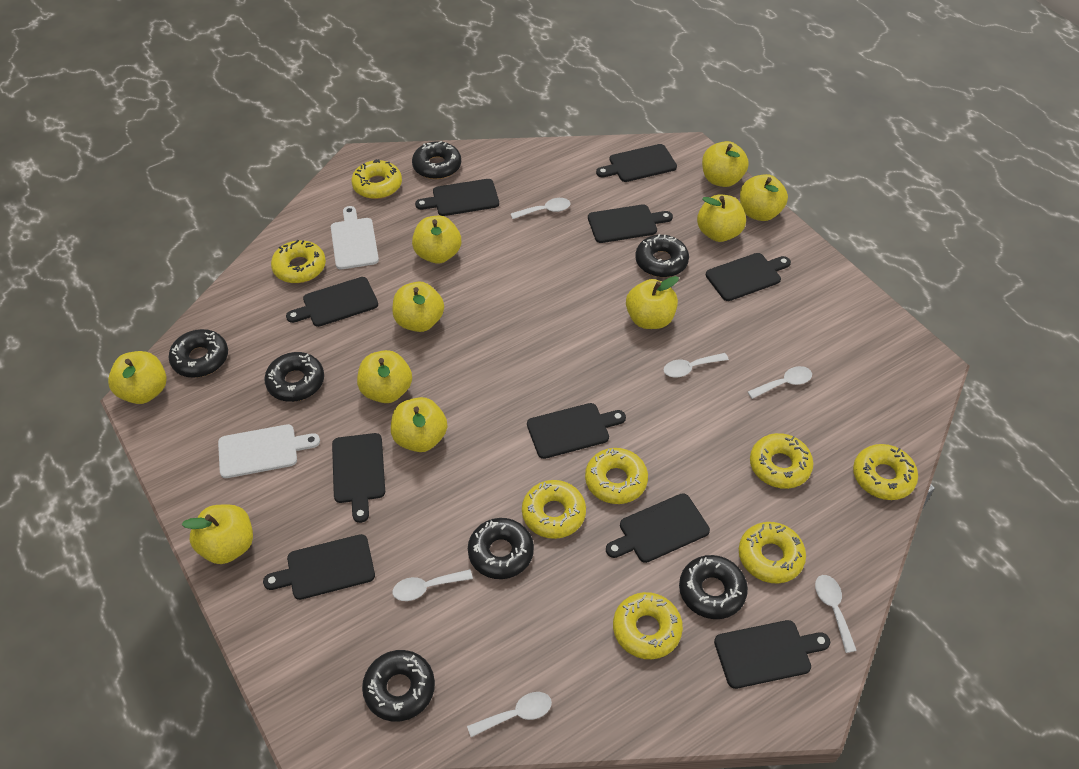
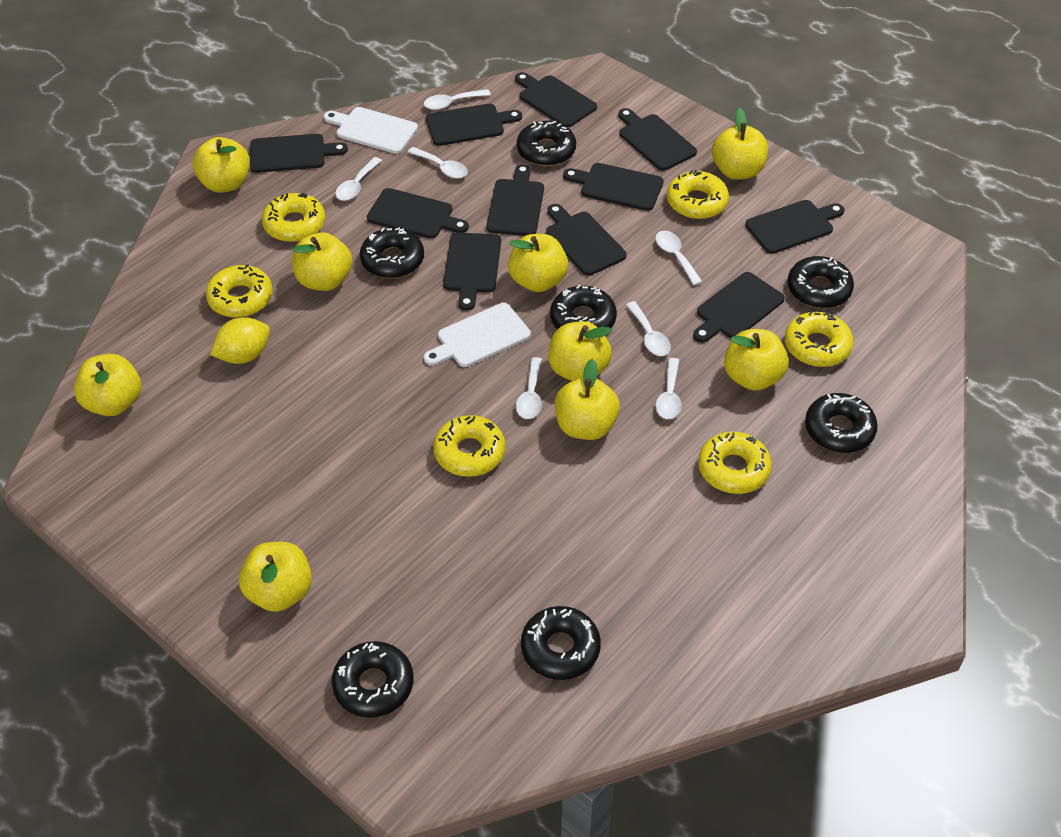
black cutting board: 10 -> 11
white spoon: 6 -> 7
yellow apple: 10 -> 9
yellow donut: 8 -> 6
yellow lemon: 0 -> 1

